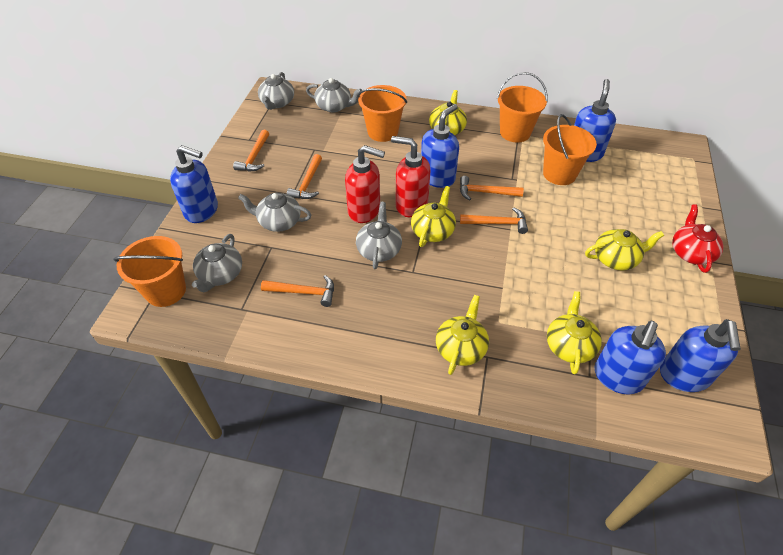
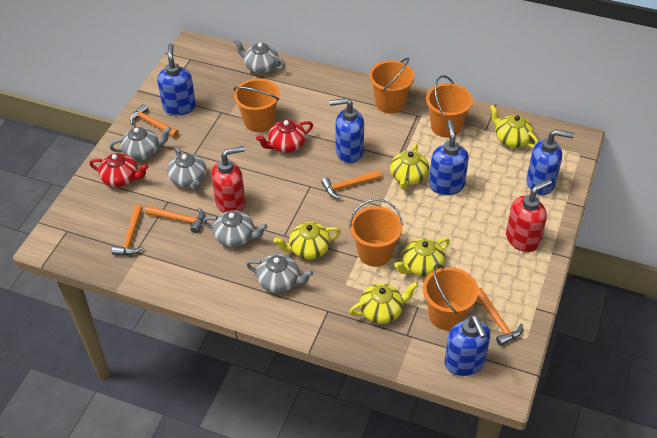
orange bucket: 4 -> 5
red teapot: 1 -> 2

